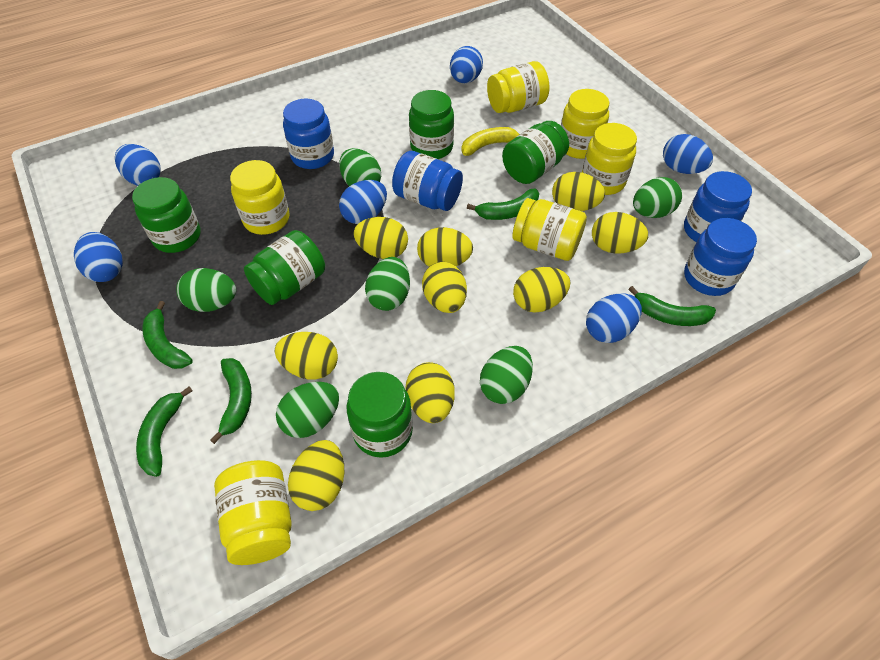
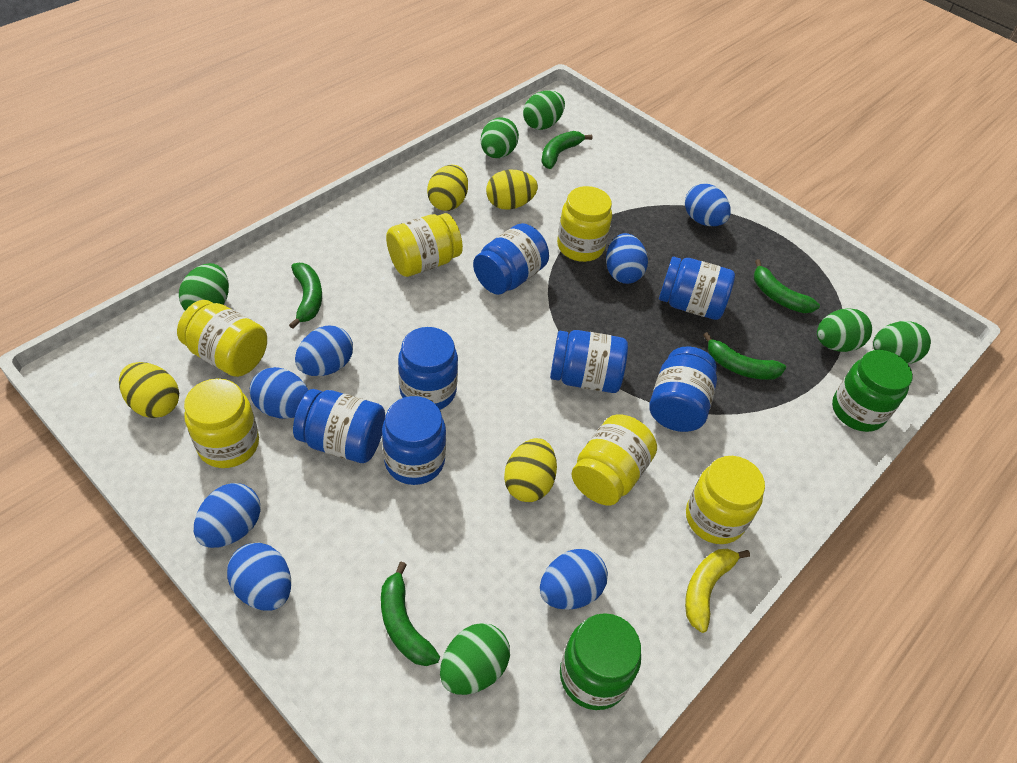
blue egg: 6 -> 7
blue jar: 4 -> 7
green jar: 5 -> 2
yellow egg: 9 -> 4

